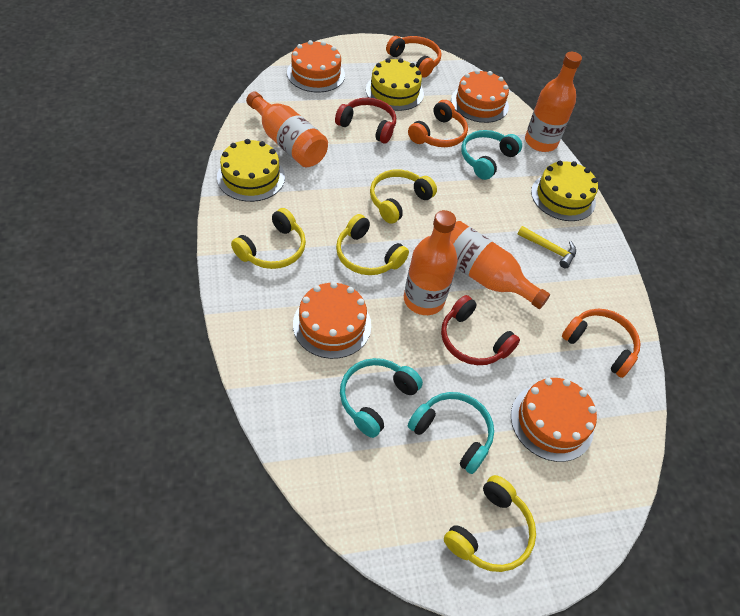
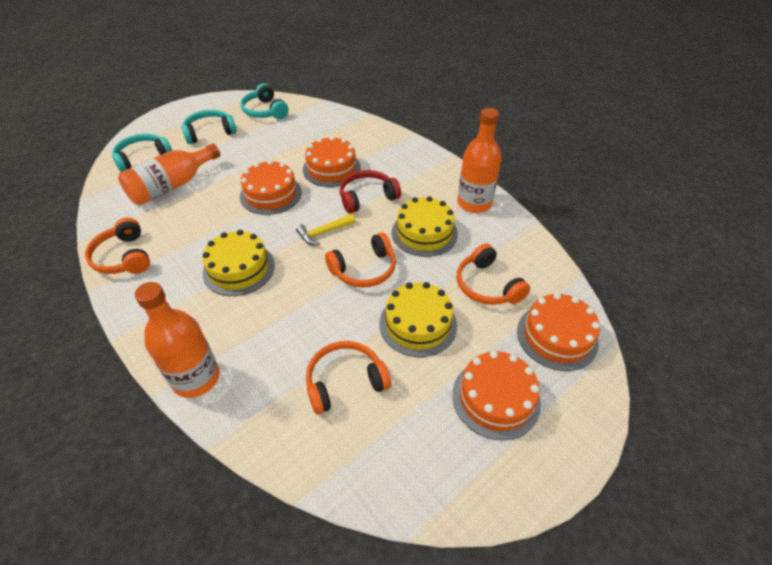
orange bottle: 4 -> 3
orange headphones: 3 -> 4
red headphones: 2 -> 1
yellow headphones: 4 -> 0

